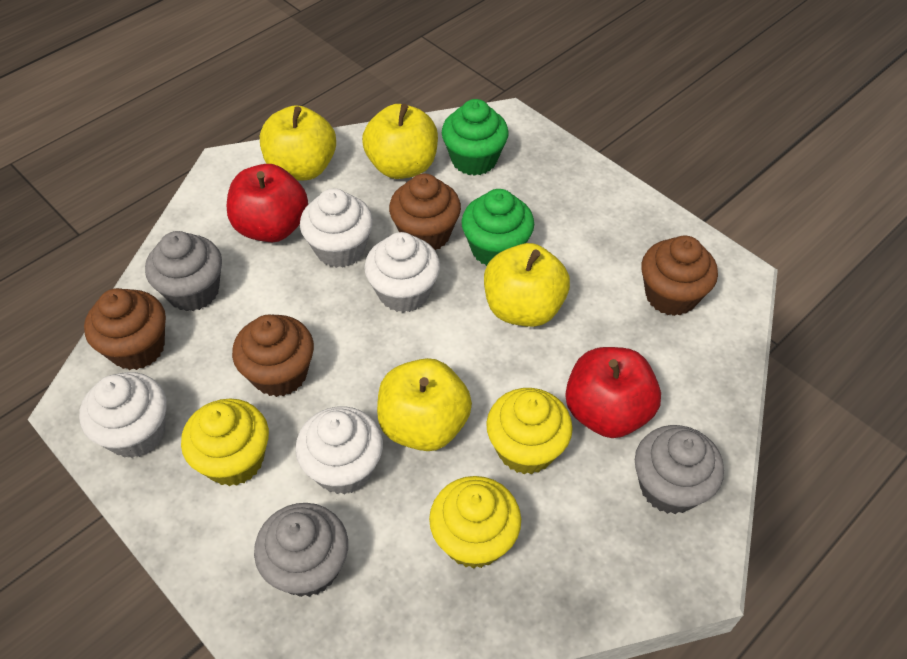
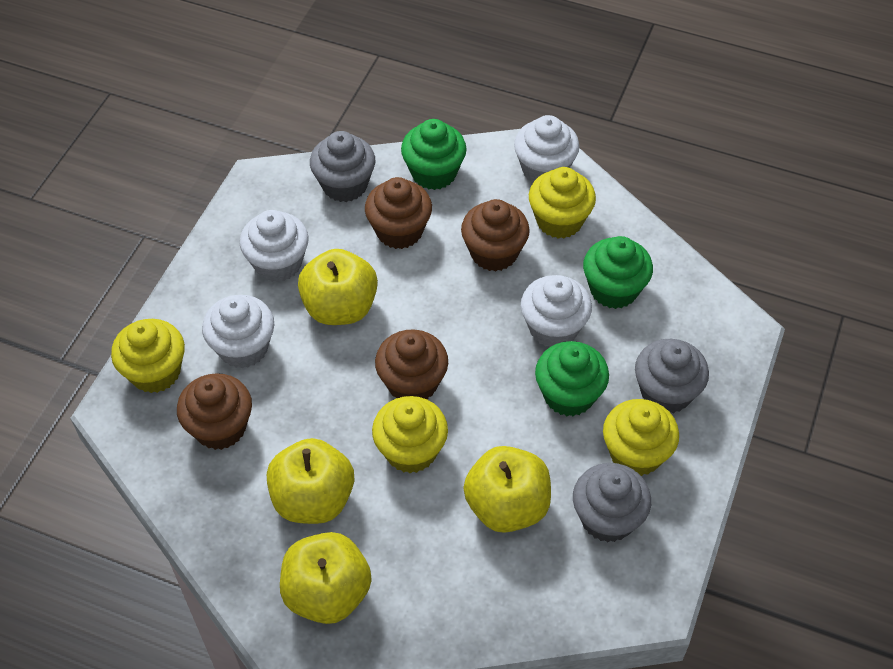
green cupcake: 2 -> 3
red apple: 2 -> 0
yellow cupcake: 3 -> 4

